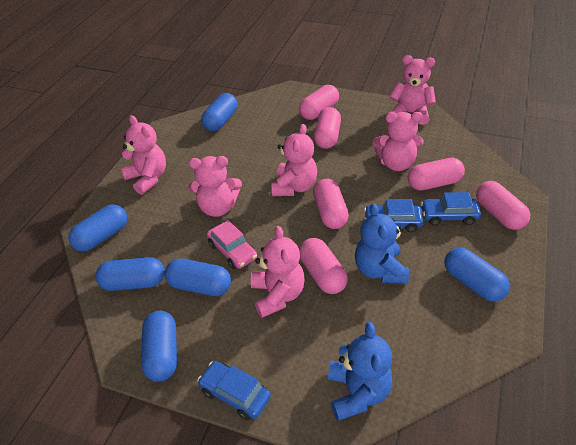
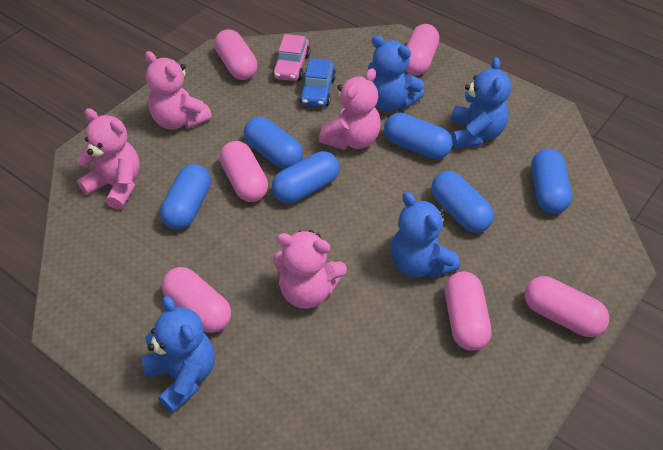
blue car: 3 -> 1
blue teddy bear: 2 -> 4
pink teddy bear: 6 -> 4

